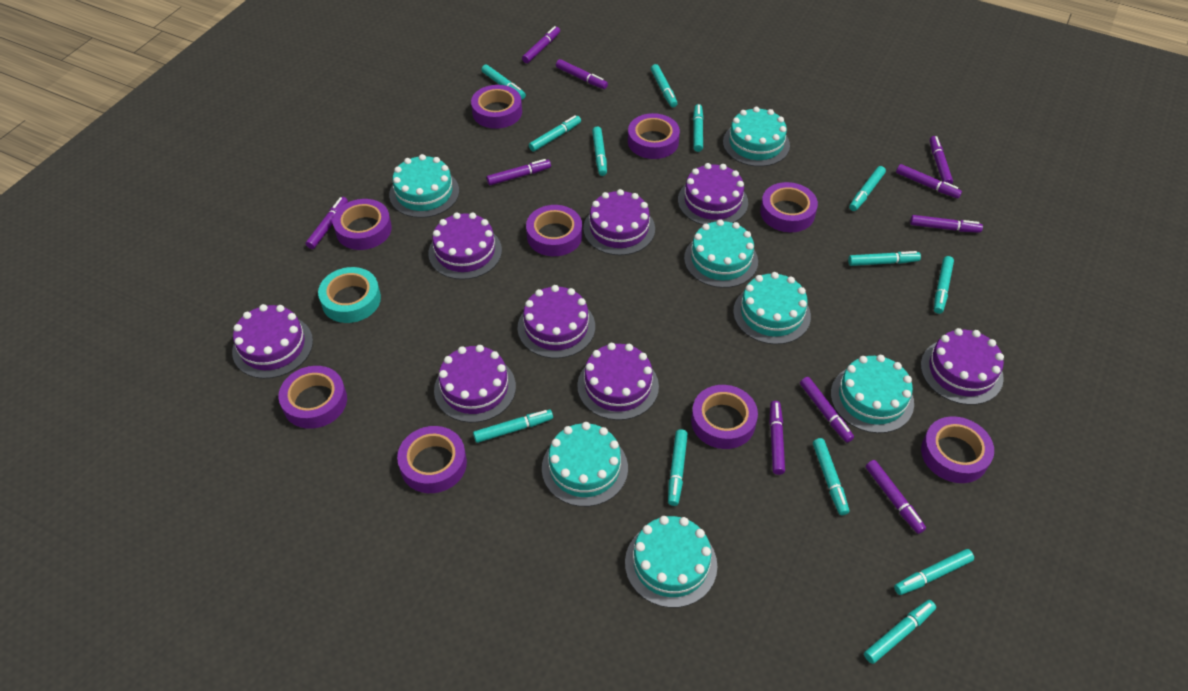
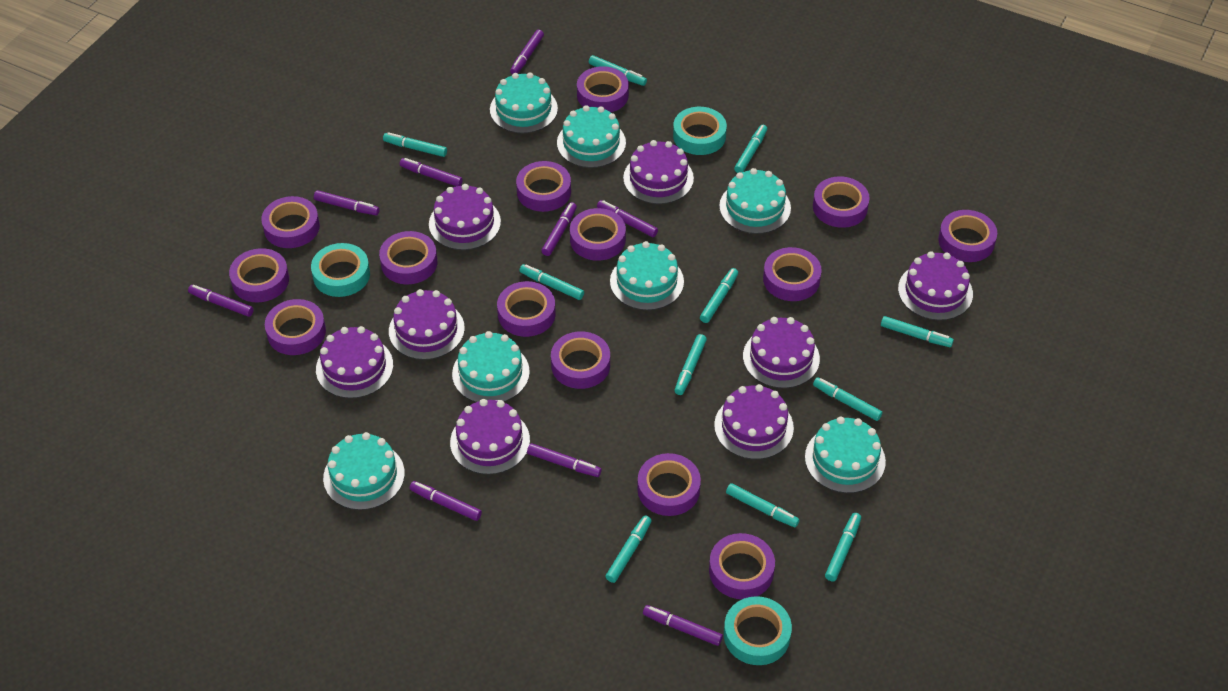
purple marker: 10 -> 9
purple tape: 9 -> 14
turquoise marker: 13 -> 11
turquoise tape: 1 -> 3

